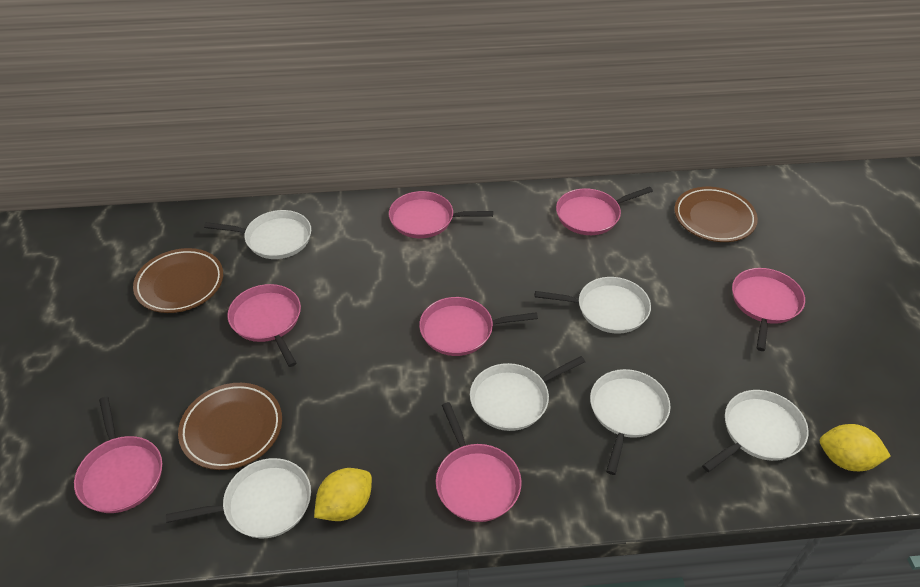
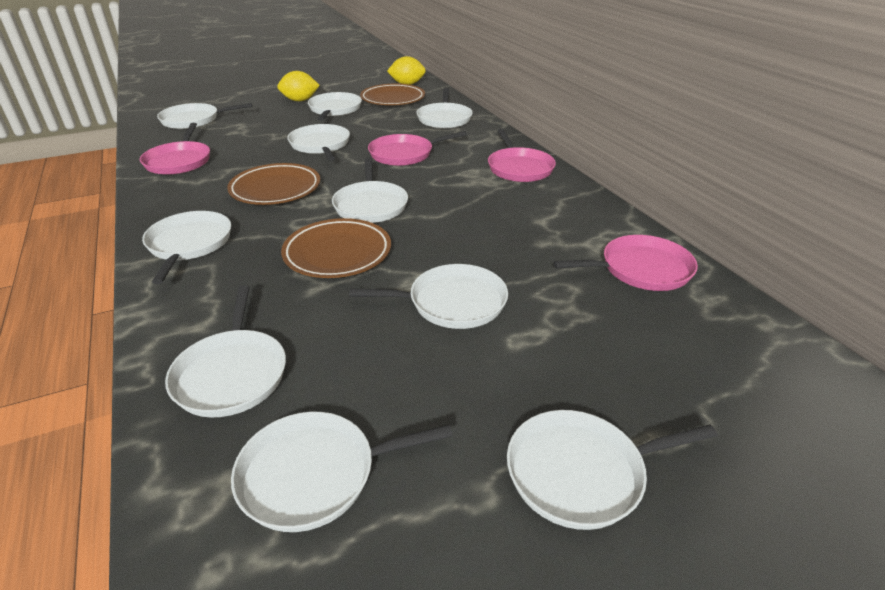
pink pan: 7 -> 4
white pan: 6 -> 10

